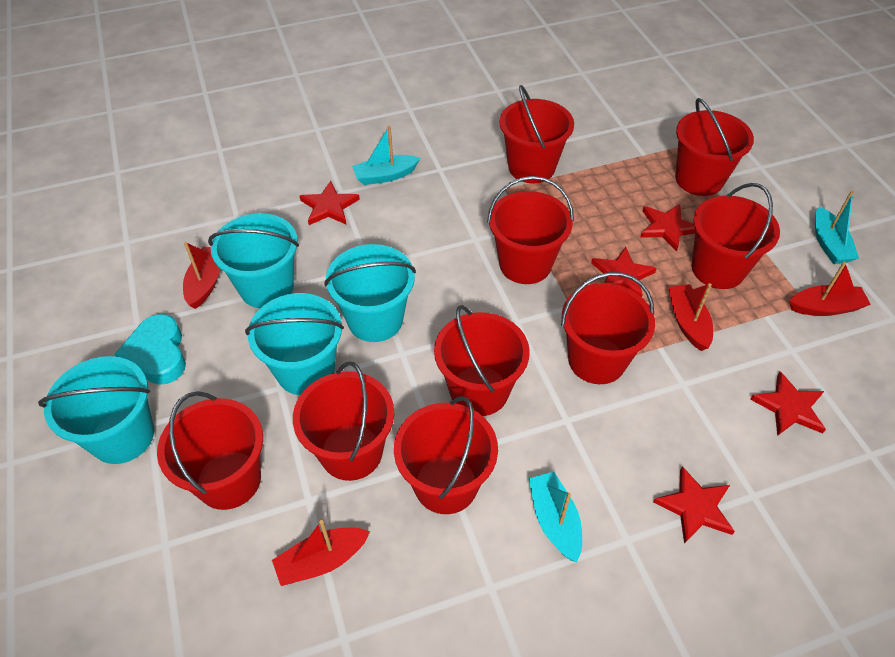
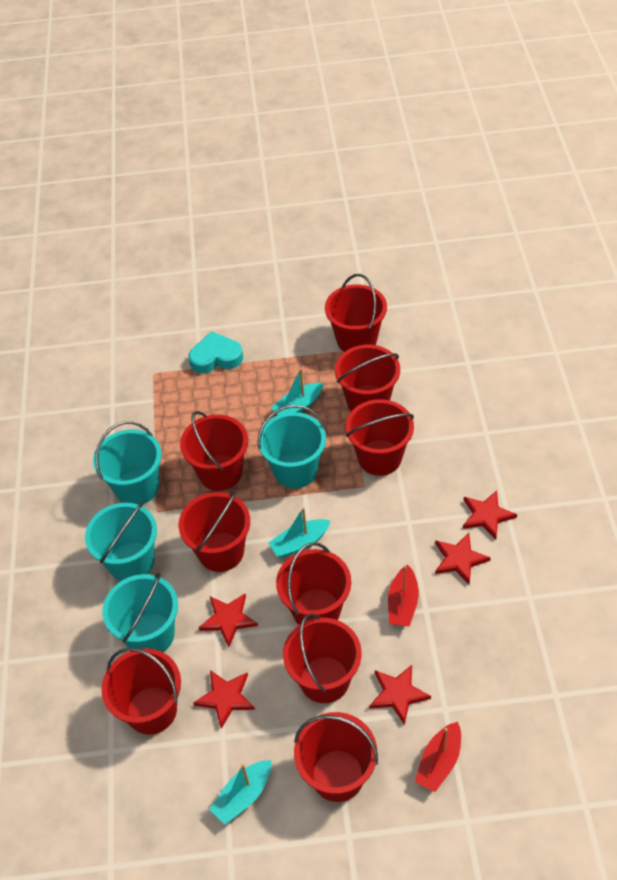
red boat: 4 -> 2

